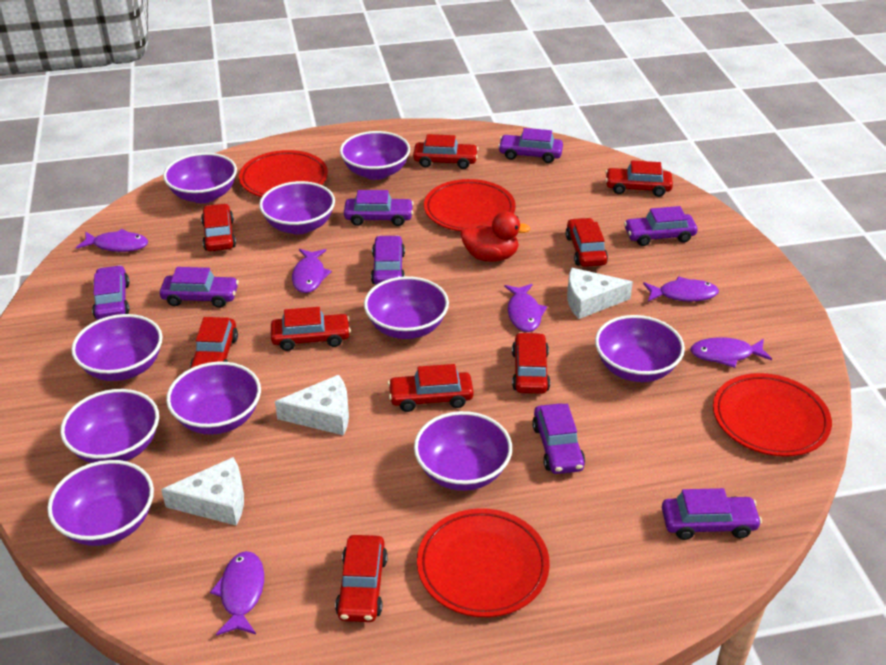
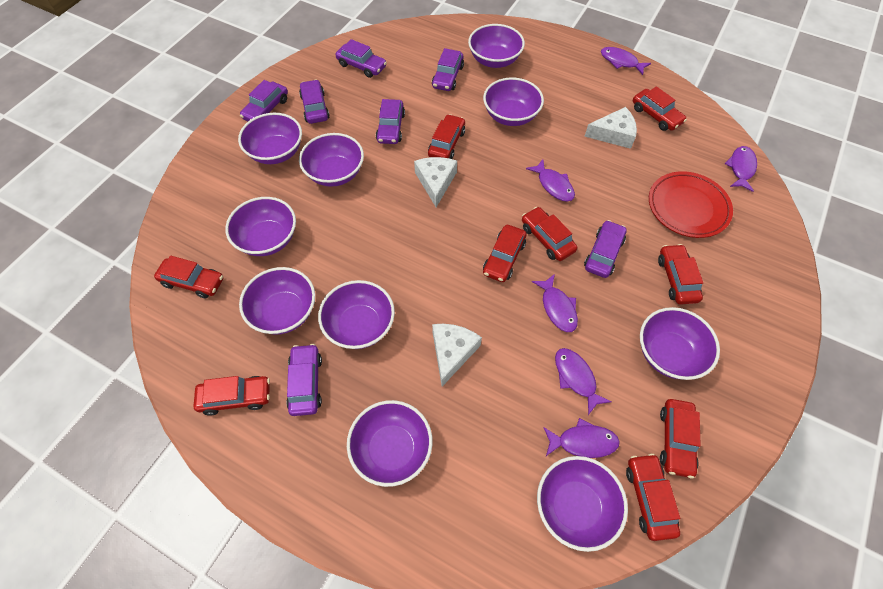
purple car: 8 -> 7
red duck: 1 -> 0
red plate: 4 -> 1

